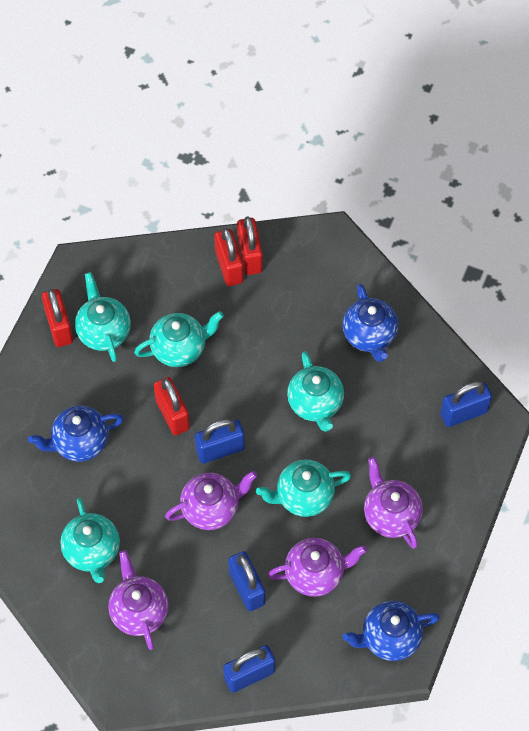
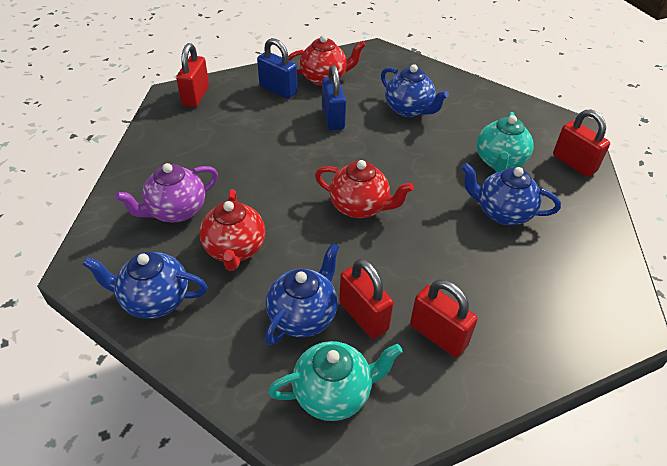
blue padlock: 4 -> 2
blue teapot: 3 -> 4
purple teapot: 4 -> 1
red teapot: 0 -> 3
turquoise teapot: 5 -> 2

